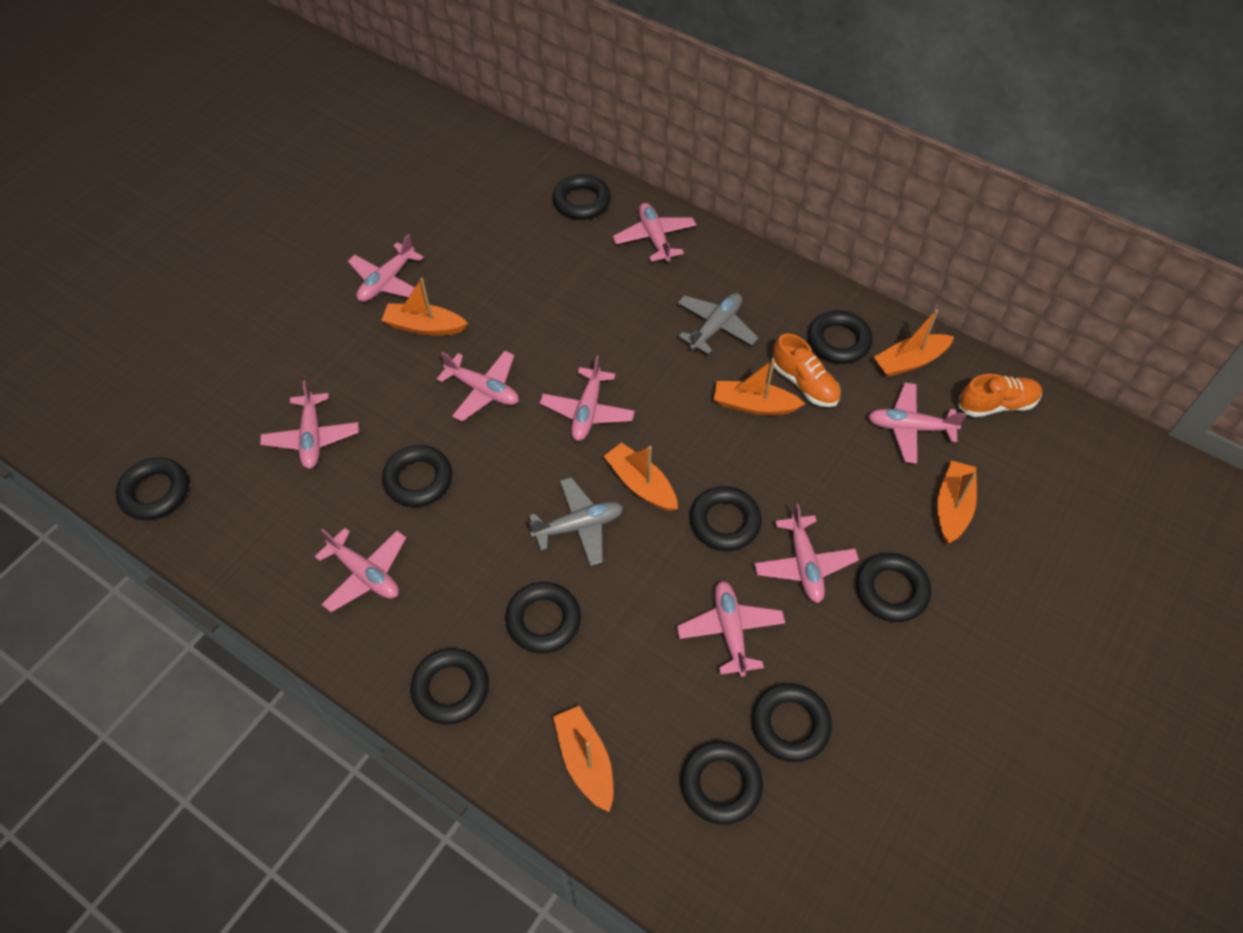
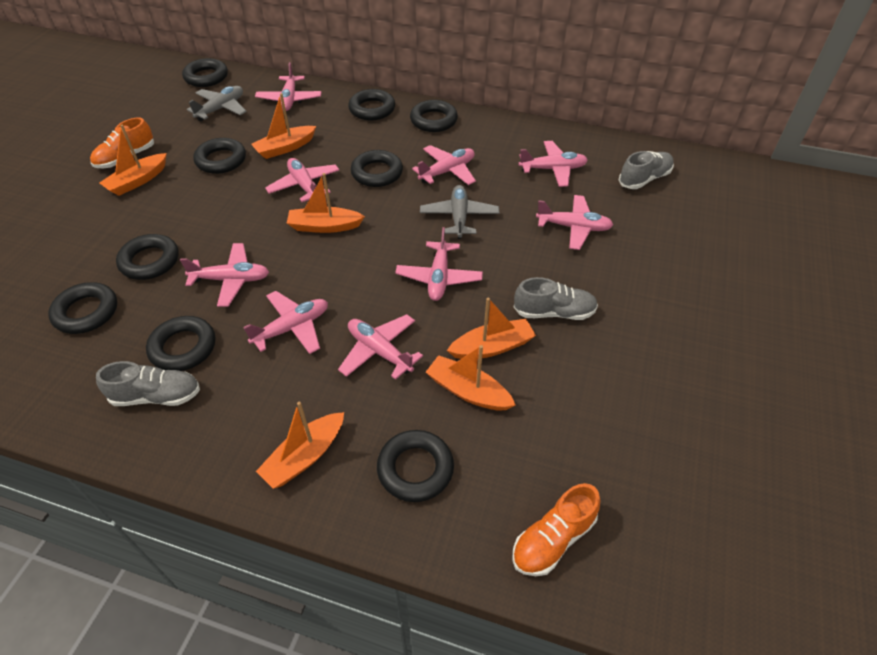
black ring: 10 -> 9
grey shoe: 0 -> 3

